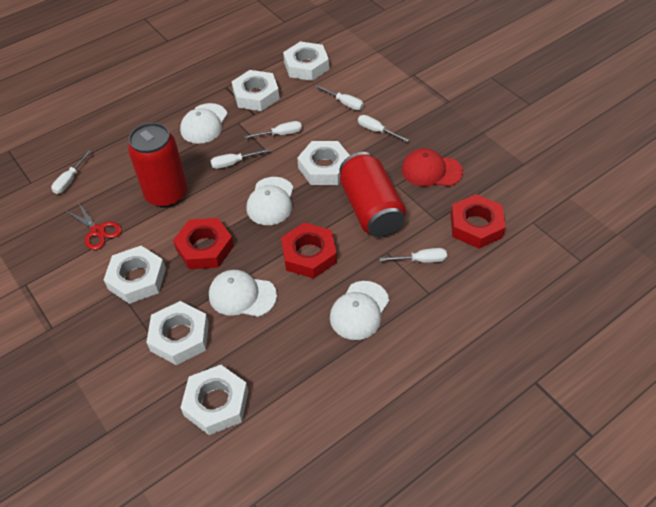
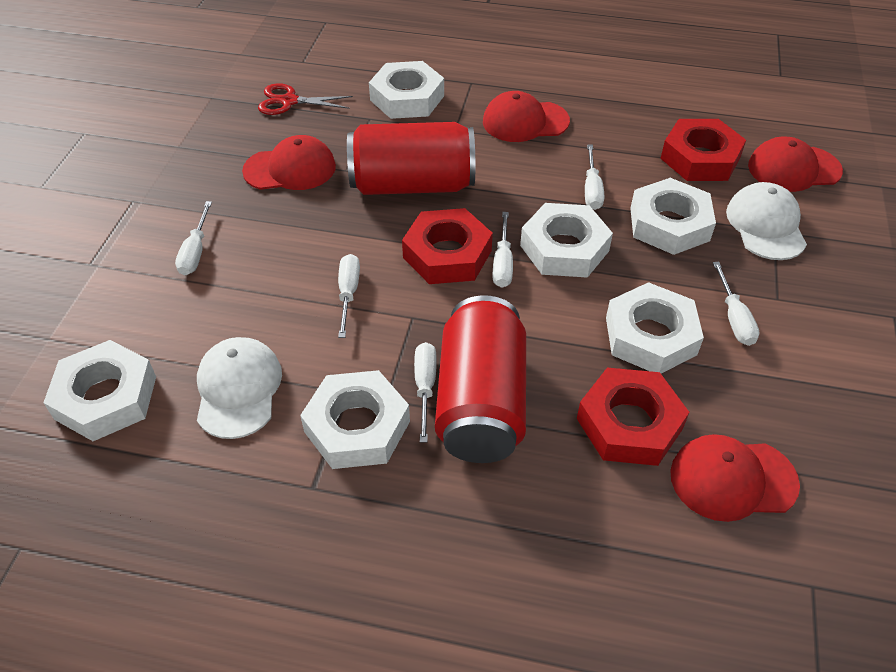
red cap: 1 -> 4
white cap: 4 -> 2

